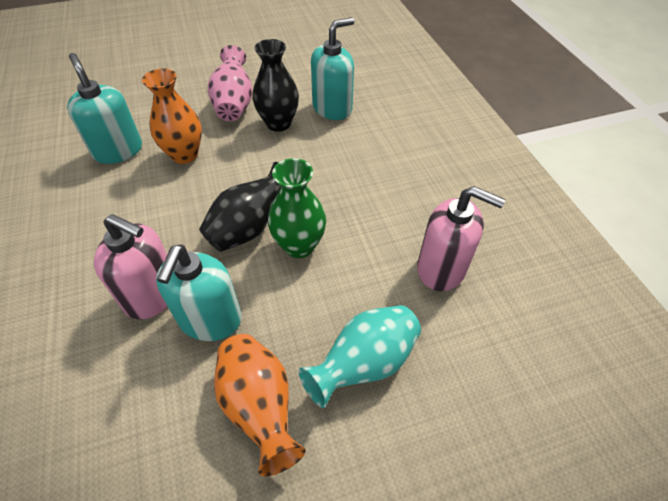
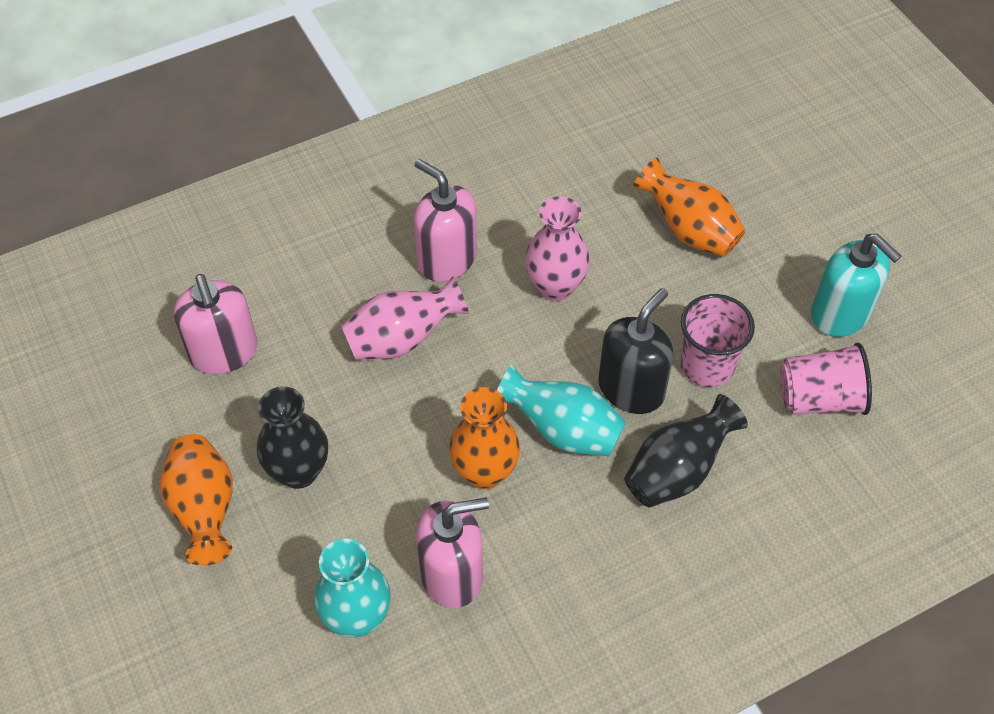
black soap dispenser: 0 -> 1
green vase: 1 -> 0
orange vase: 2 -> 3
pink cup: 0 -> 2
pink soap dispenser: 2 -> 3
pink vase: 1 -> 2
turquoise soap dispenser: 3 -> 1
turquoise vase: 1 -> 2

